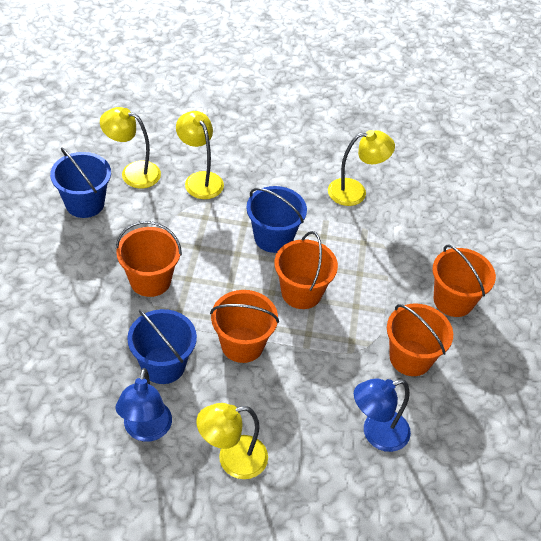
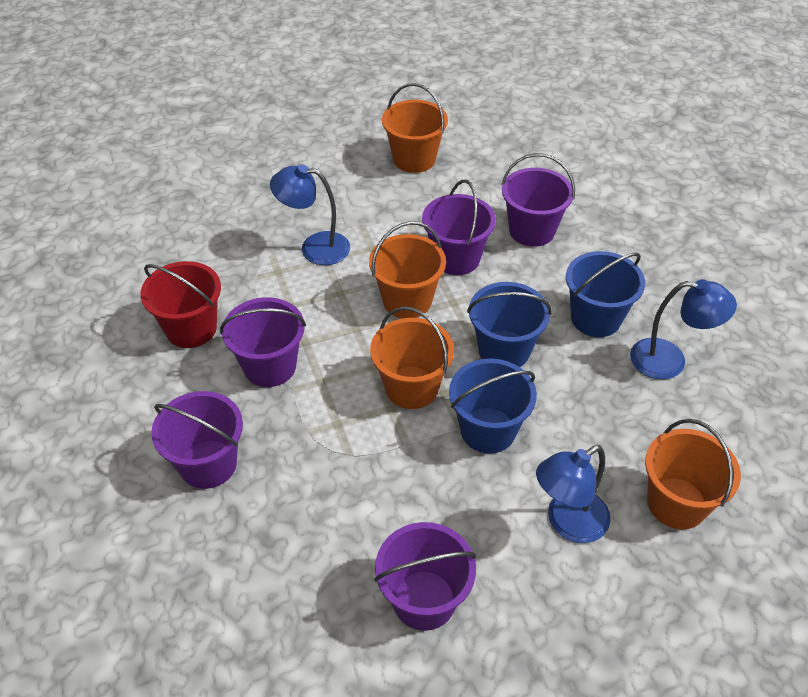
blue lamp: 2 -> 3
orange bucket: 5 -> 4
purple bucket: 0 -> 5
red bucket: 0 -> 1
yellow lamp: 4 -> 0

